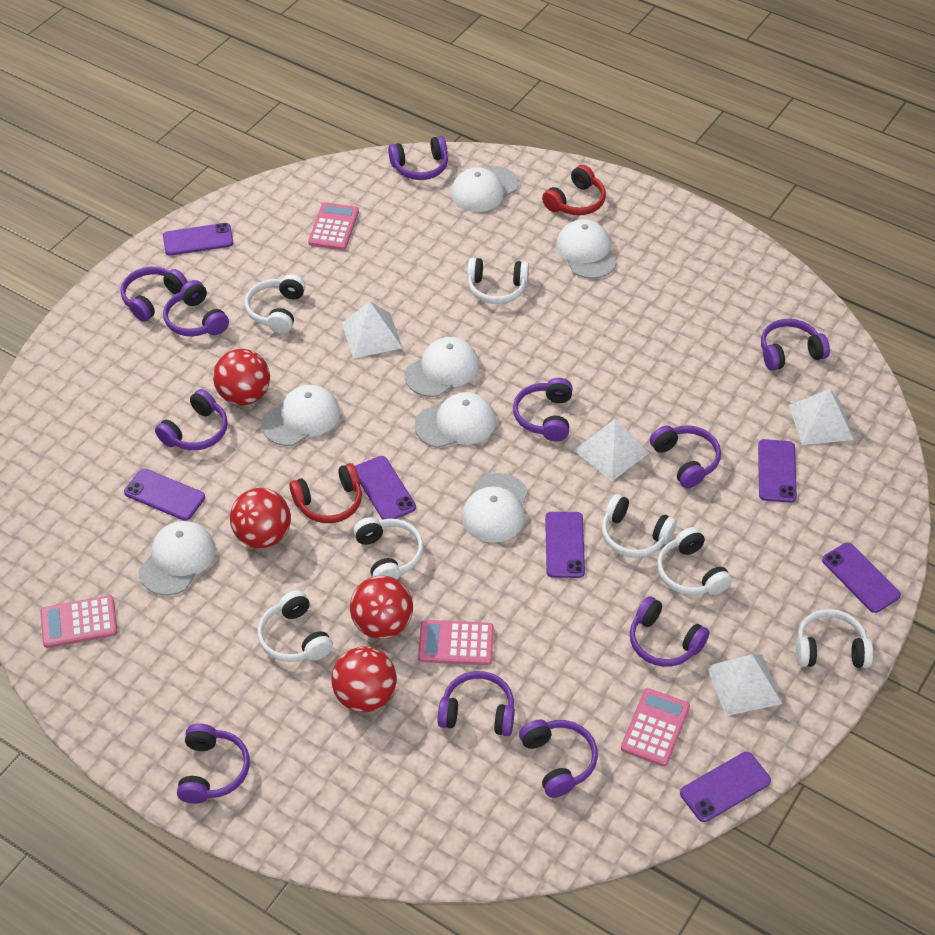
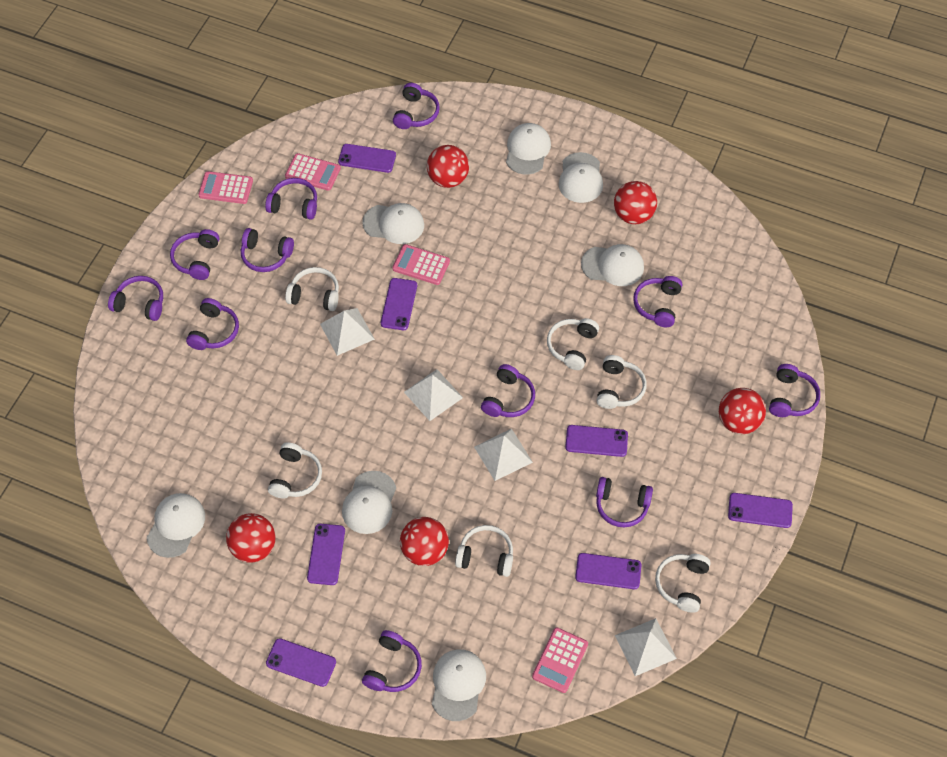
red ball: 4 -> 5
red headphones: 2 -> 0
white headphones: 7 -> 6

